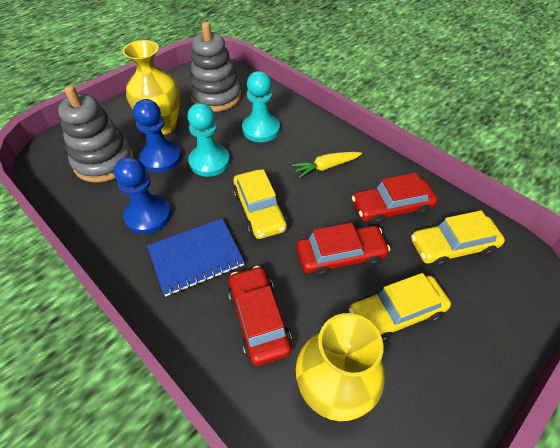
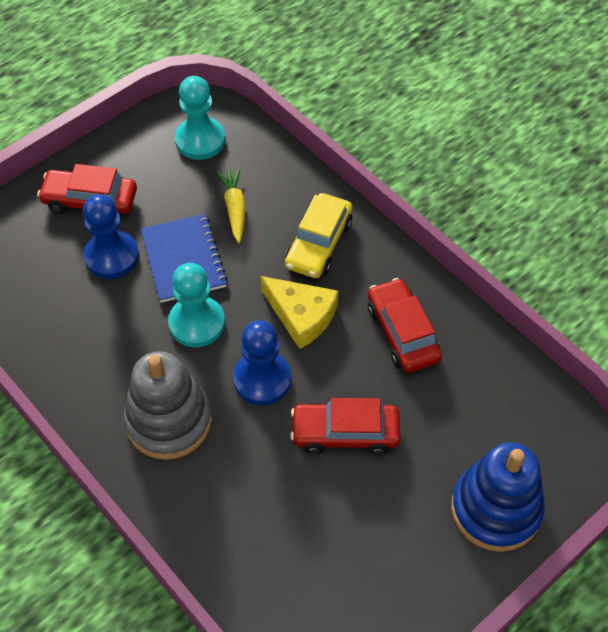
blue stacking toy: 0 -> 1
grey stacking toy: 2 -> 1
yellow car: 3 -> 1
yellow cheese: 0 -> 1
yellow vase: 2 -> 0

